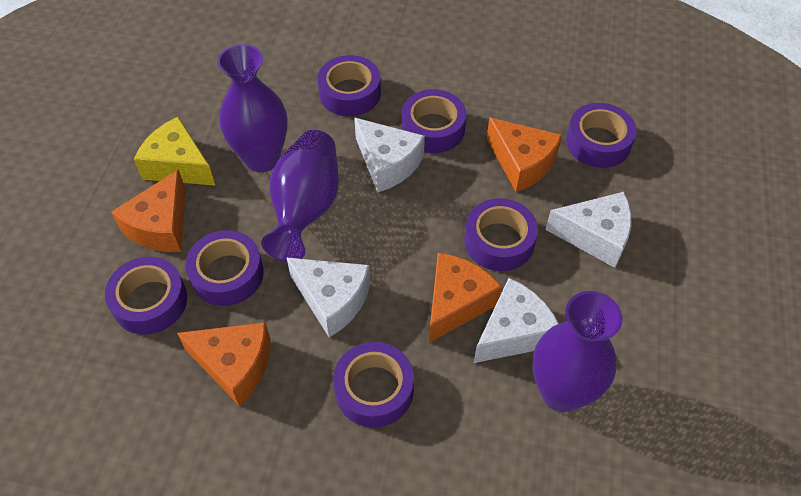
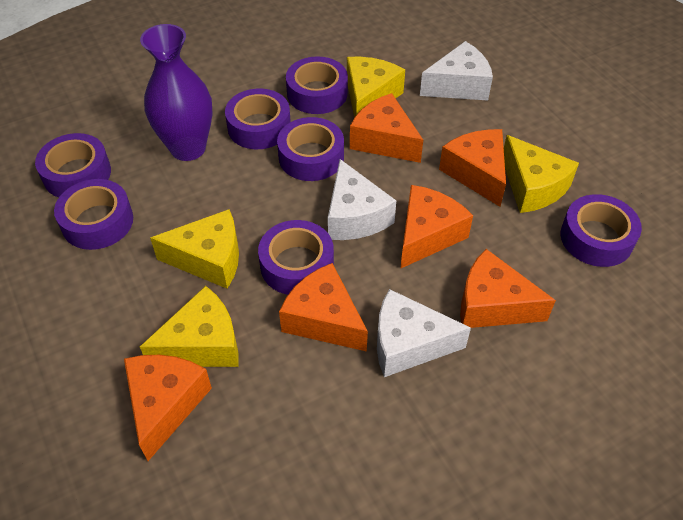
orange cheese: 4 -> 6
purple vase: 3 -> 1
white cheese: 4 -> 3
yellow cheese: 1 -> 4

